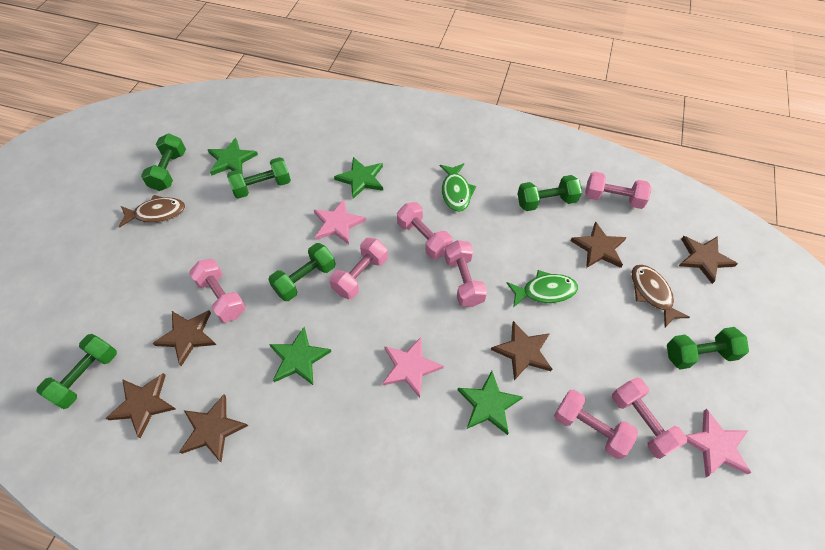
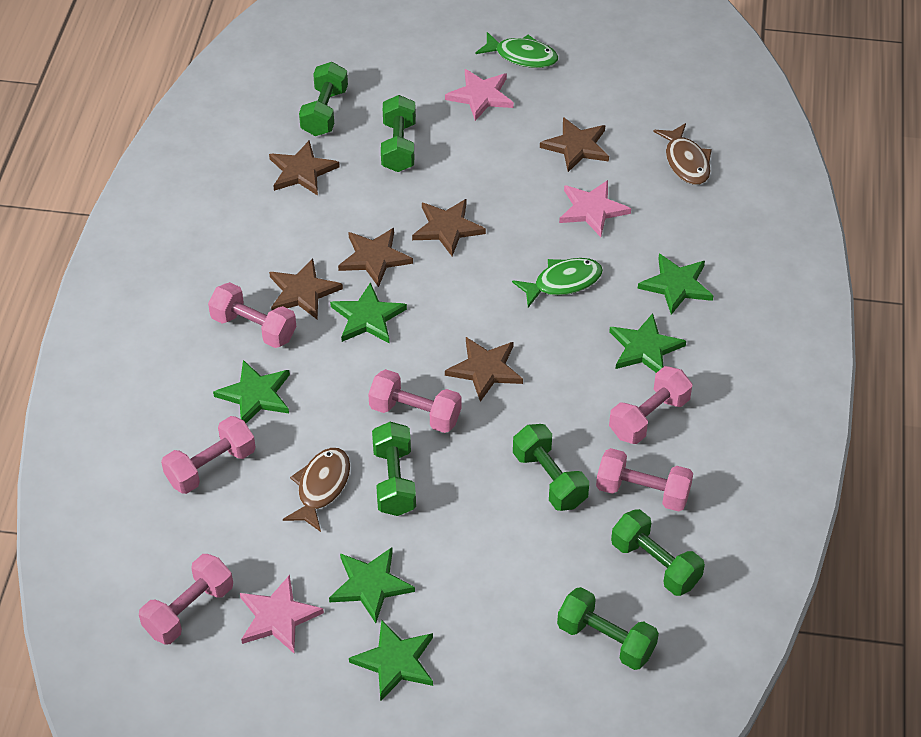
green star: 4 -> 6
pink dumbbell: 7 -> 6

